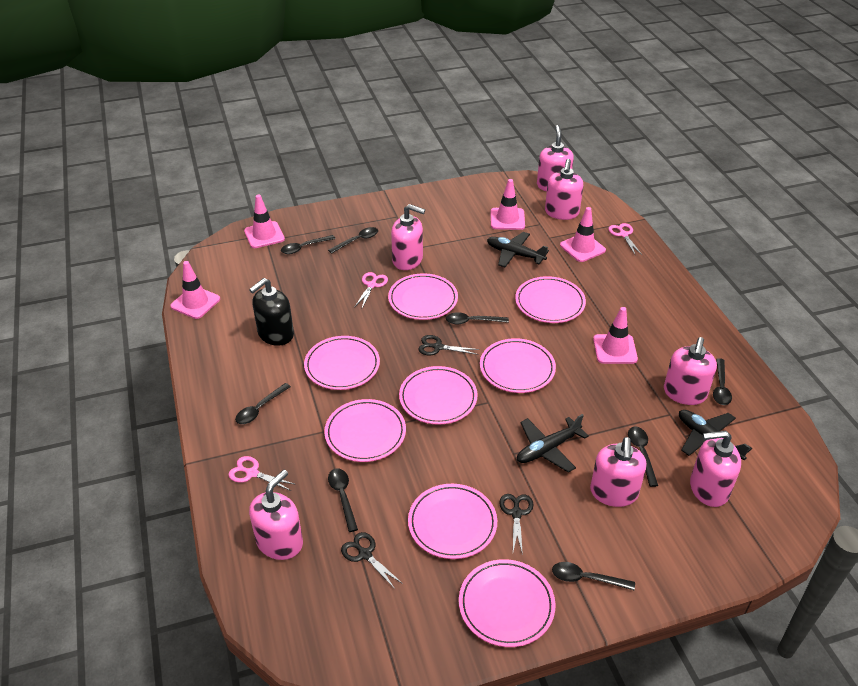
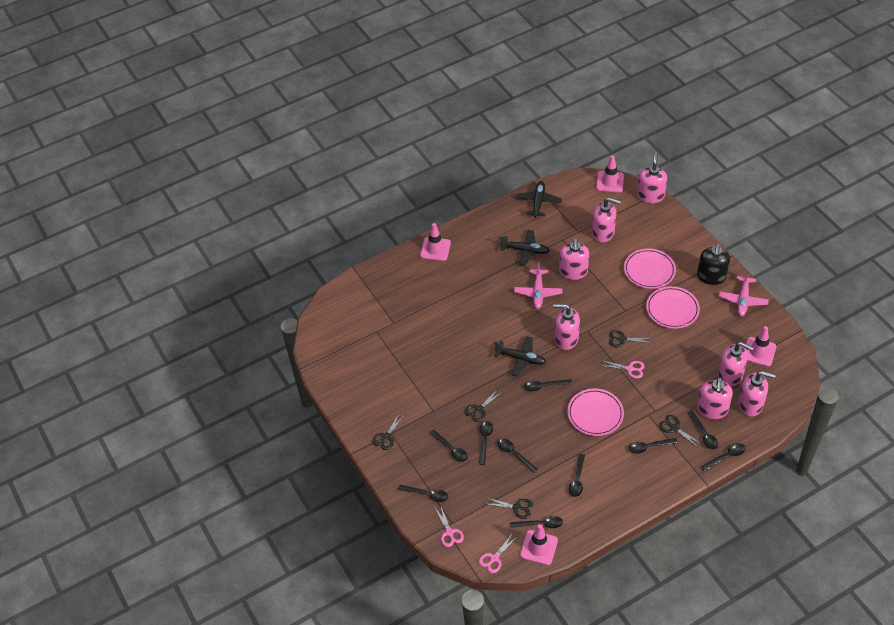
black scissors: 3 -> 5
black spoon: 8 -> 10
pink plane: 0 -> 2
pink plate: 8 -> 3
pink traffic cone: 5 -> 4

